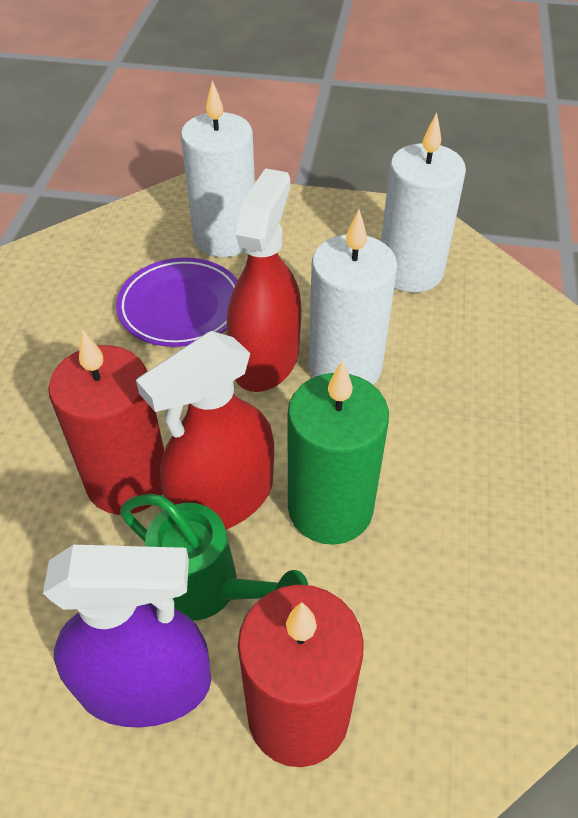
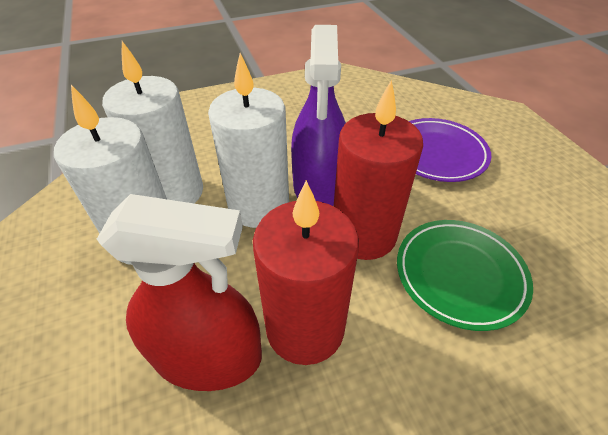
green candle: 1 -> 0
green plate: 0 -> 1
green watering can: 1 -> 0
red spray bottle: 2 -> 1

